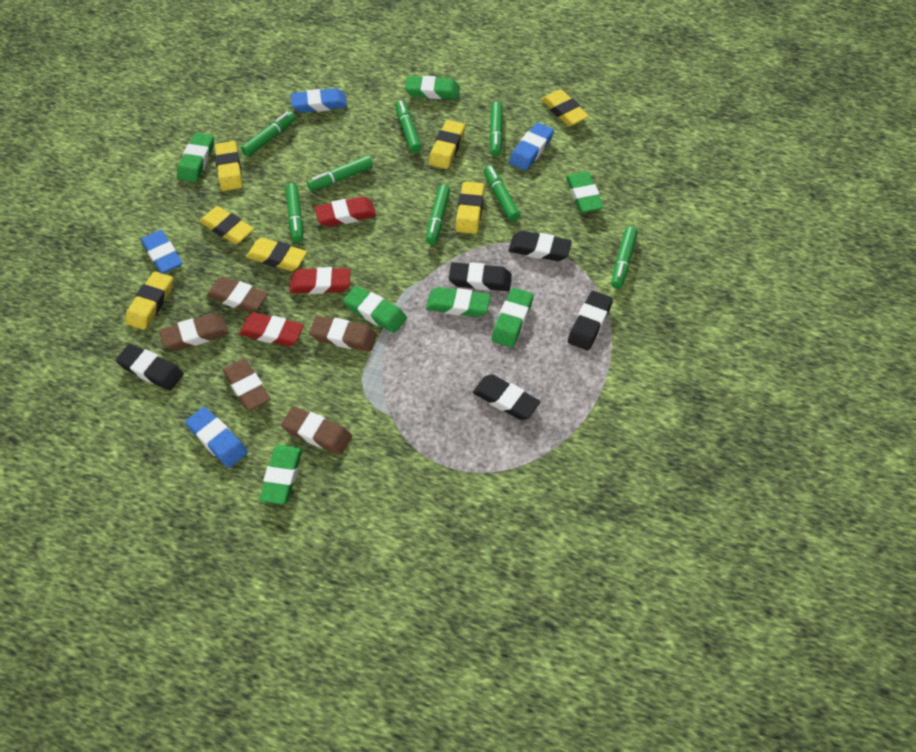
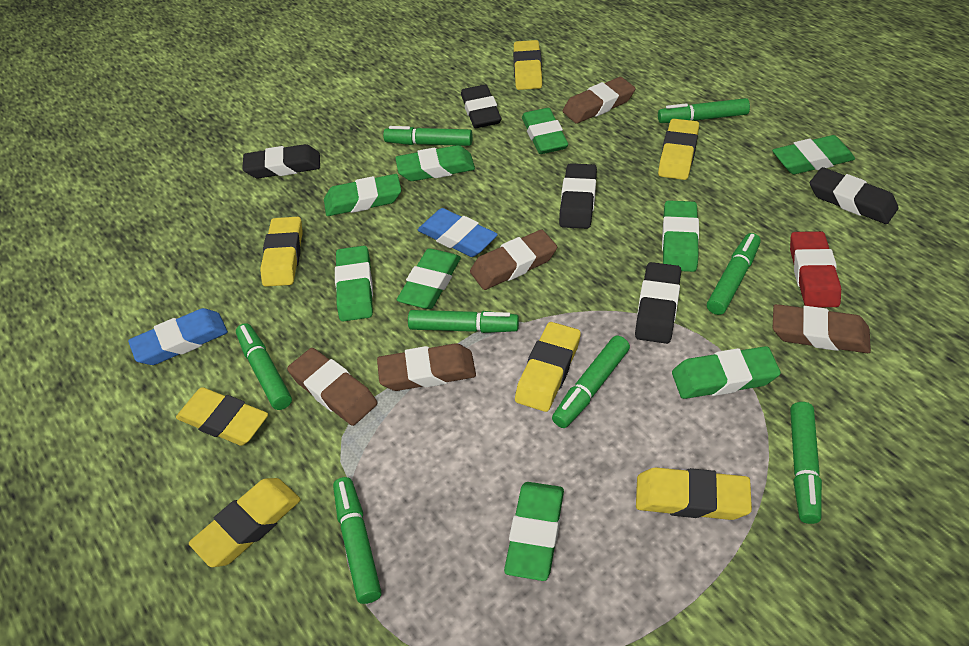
blue eraser: 4 -> 2
green eraser: 7 -> 9
red eraser: 3 -> 1

